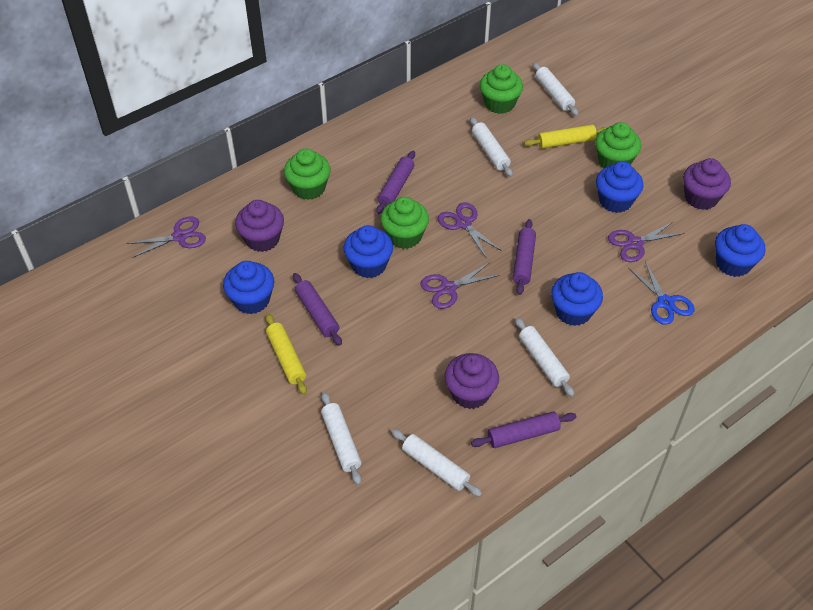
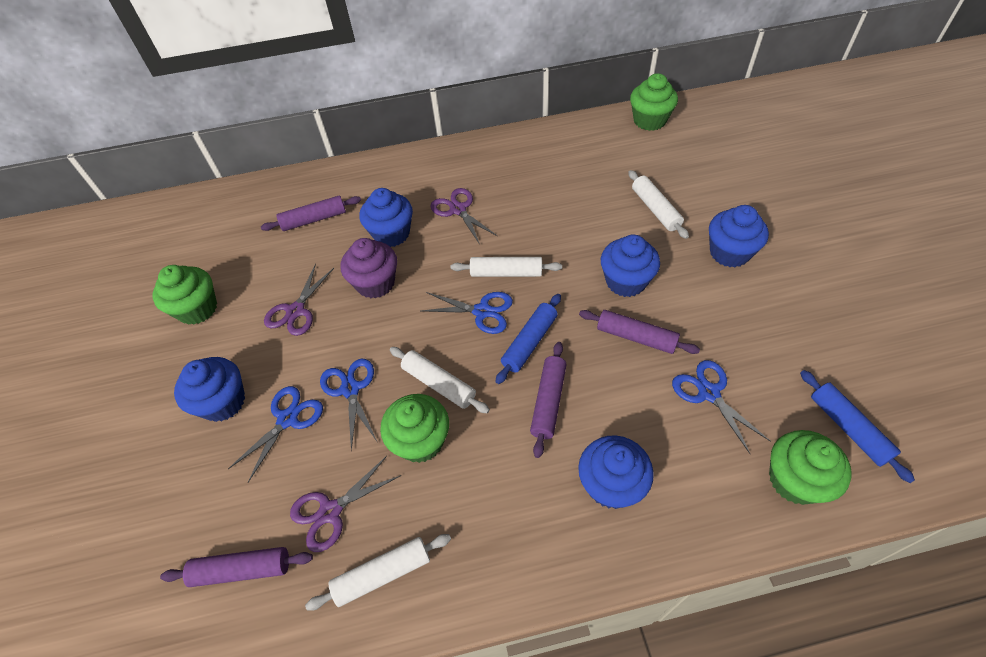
blue rolling pin: 0 -> 2
blue scissors: 1 -> 4
purple cupcake: 3 -> 1
purple scissors: 4 -> 3
white rolling pin: 5 -> 4
yellow rolling pin: 2 -> 0

